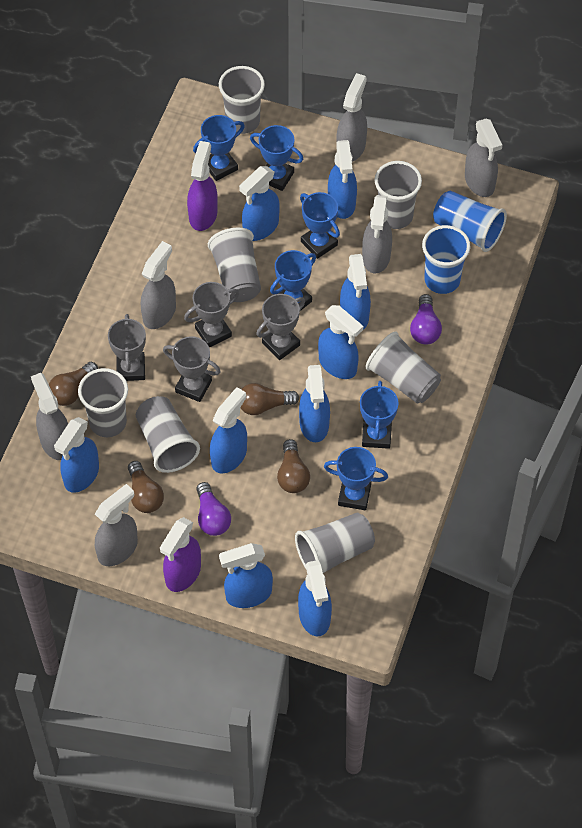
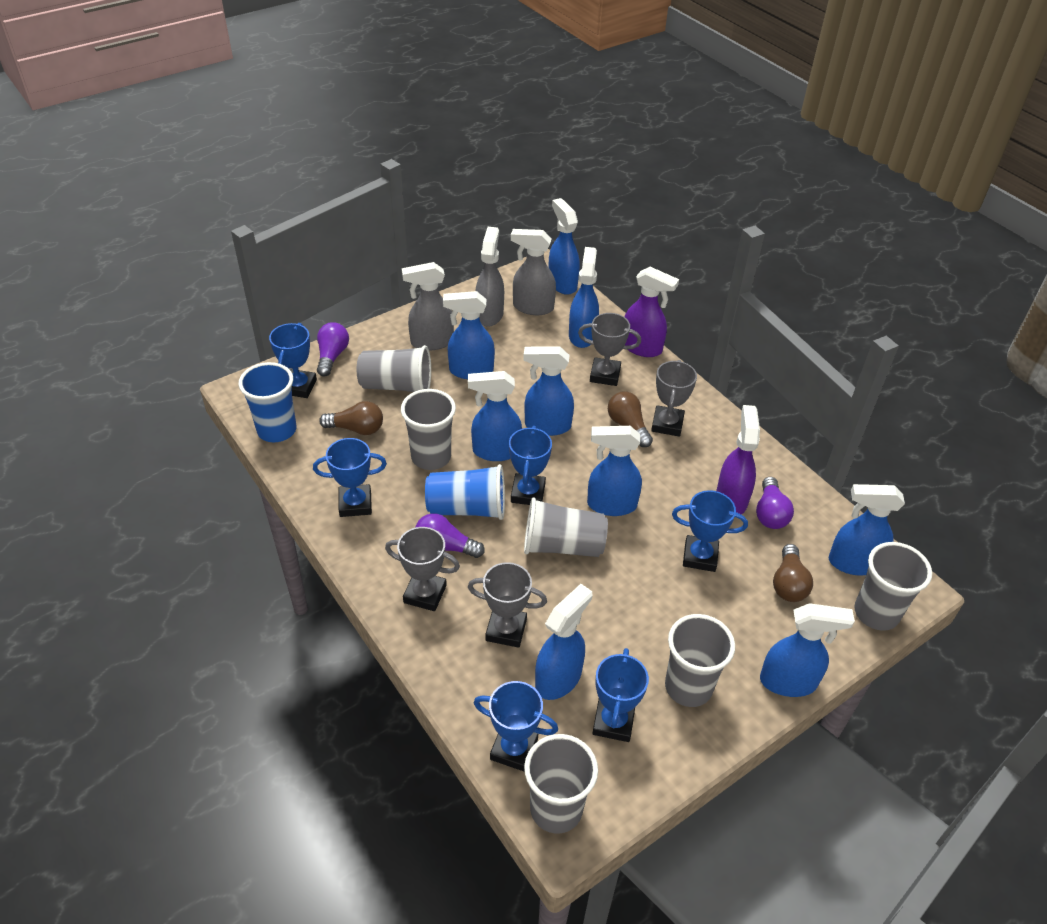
brown light bulb: 4 -> 3
grey cup: 7 -> 6
grey spray bottle: 6 -> 3
purple light bulb: 2 -> 3

